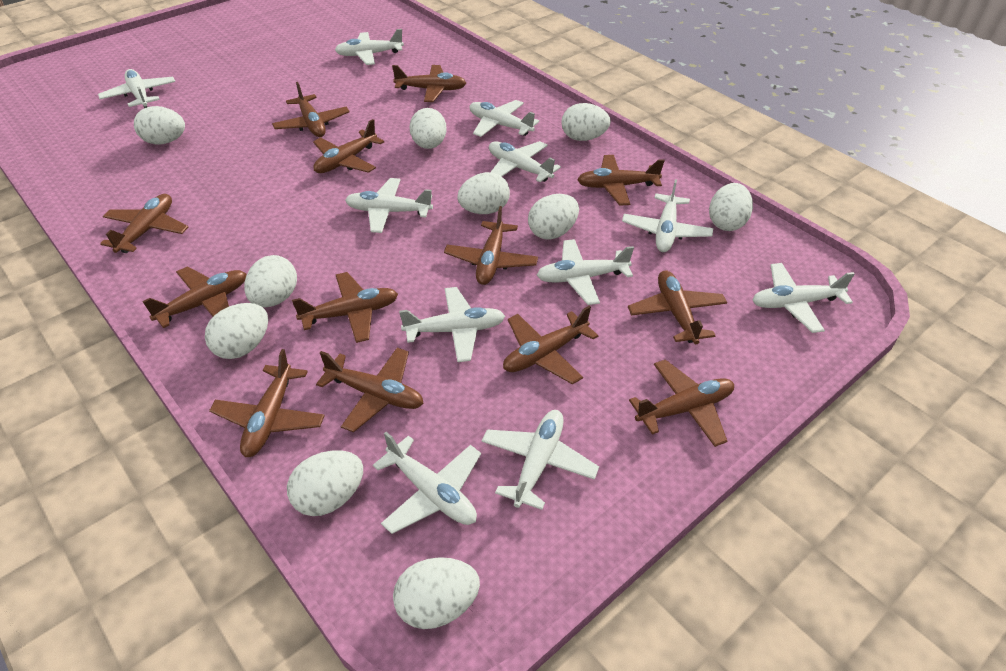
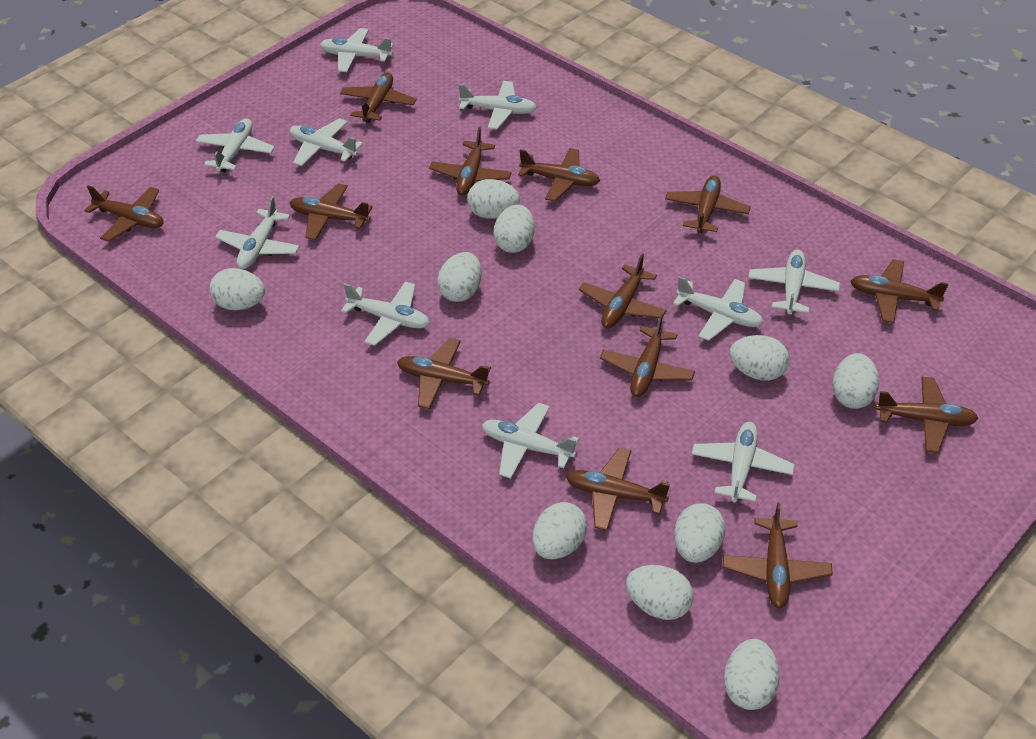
white plane: 11 -> 10

